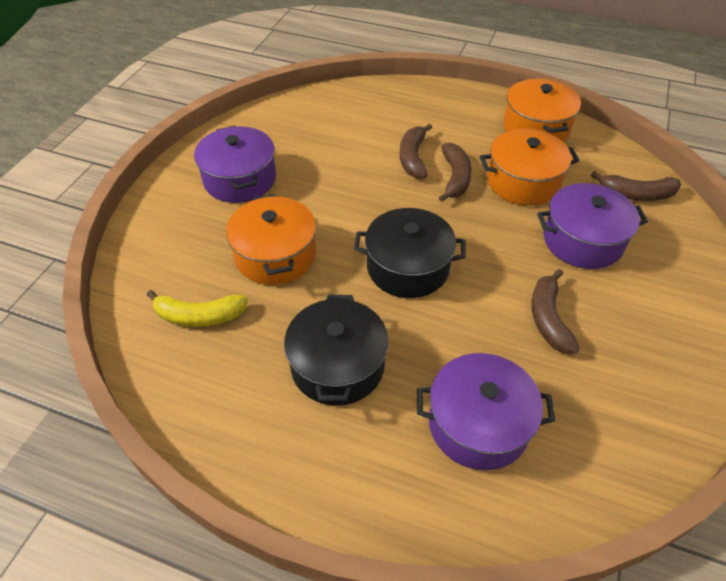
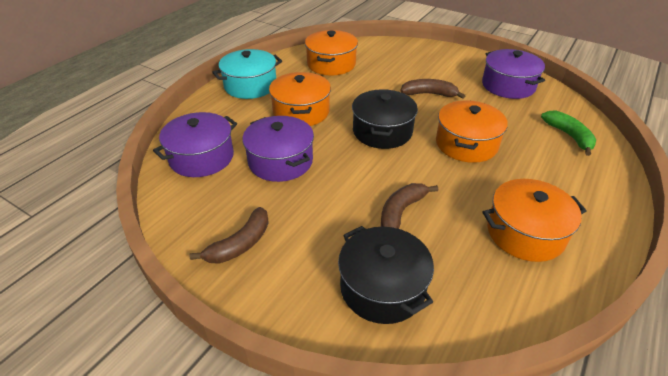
brown banana: 4 -> 3
green banana: 0 -> 1
orange pot: 3 -> 4
turquoise pot: 0 -> 1
yellow banana: 1 -> 0

